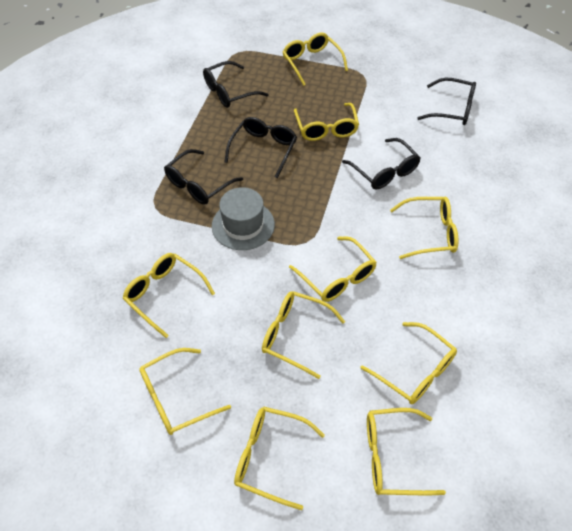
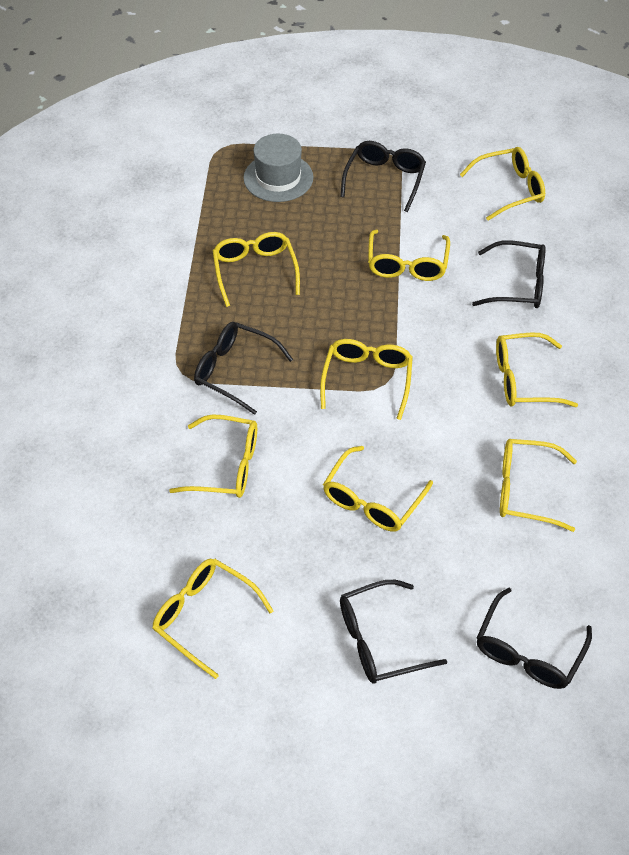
yellow glasses: 10 -> 9

